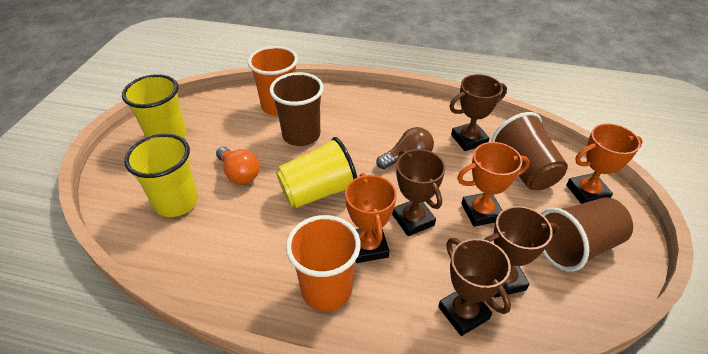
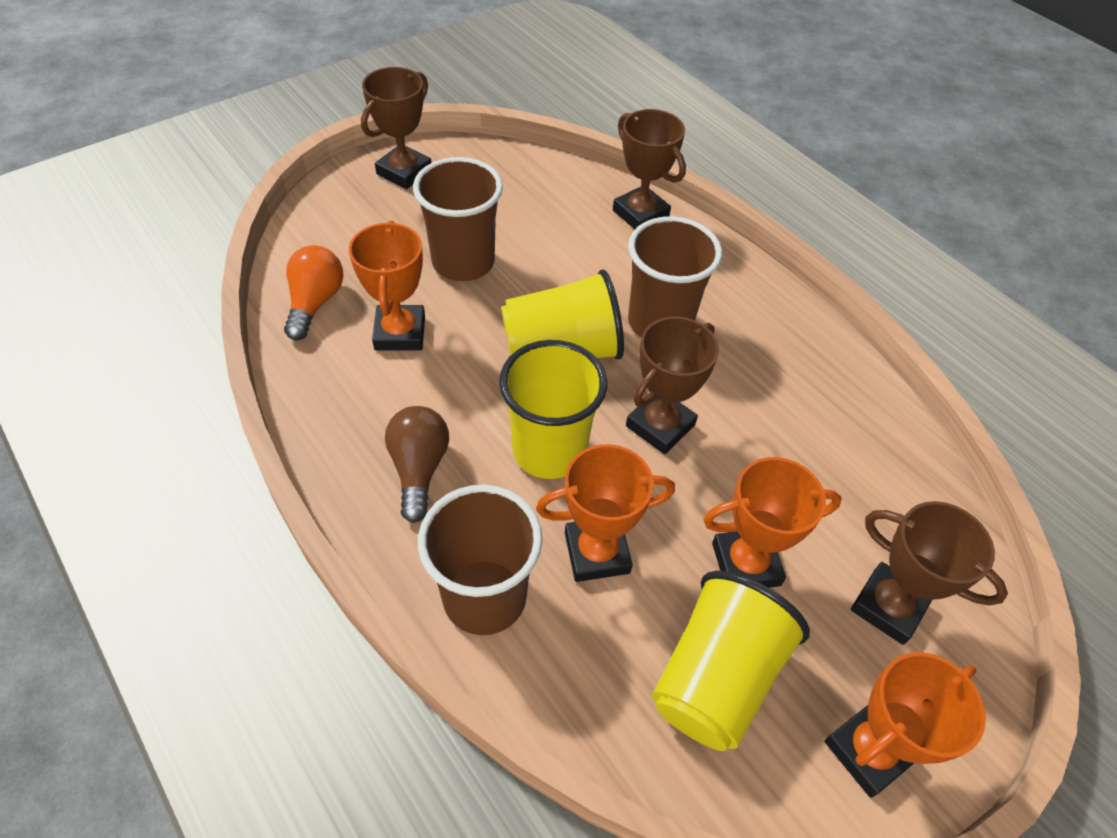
orange cup: 2 -> 0
orange trophy: 3 -> 4

